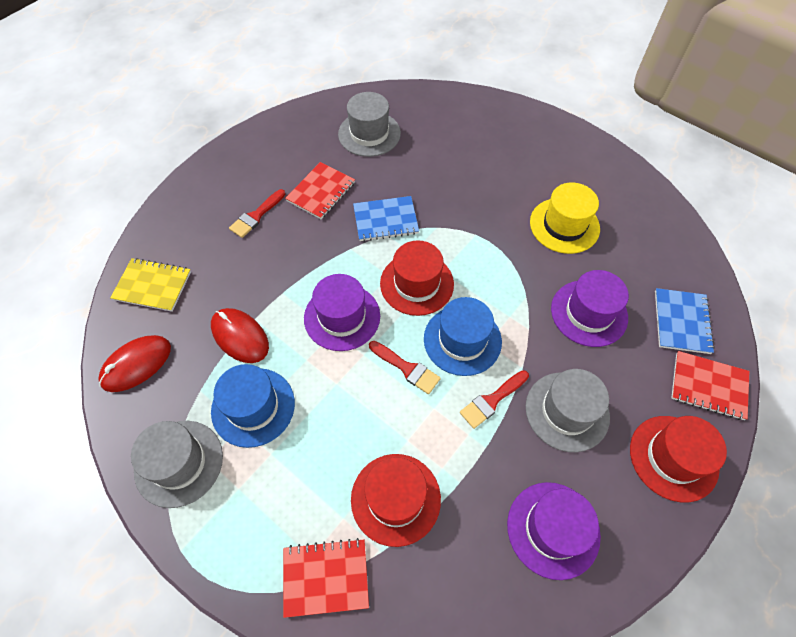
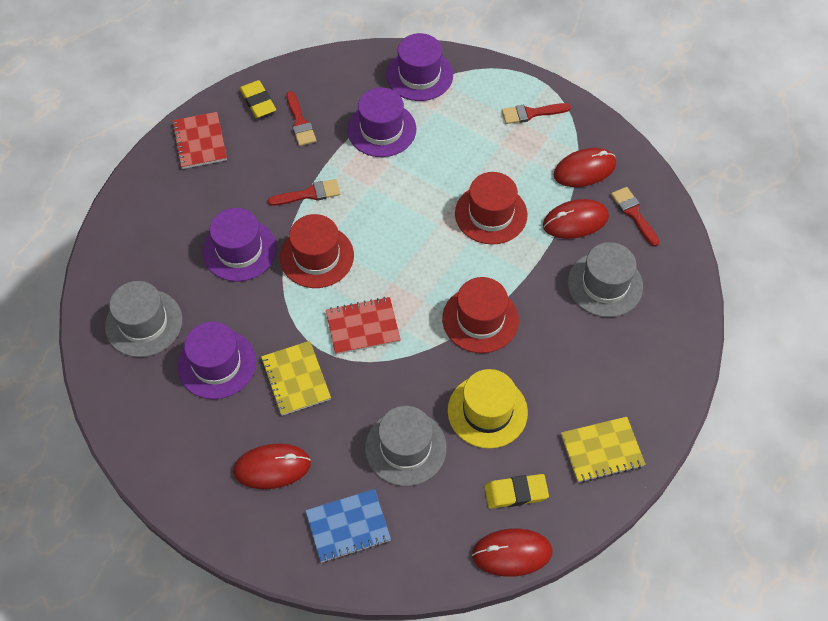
blue hat: 2 -> 0
blue notebook: 2 -> 1
purple hat: 3 -> 4
red brush: 3 -> 4
red mouse: 2 -> 4
red notebook: 3 -> 2
yellow eraser: 0 -> 2
yellow notebook: 1 -> 2

